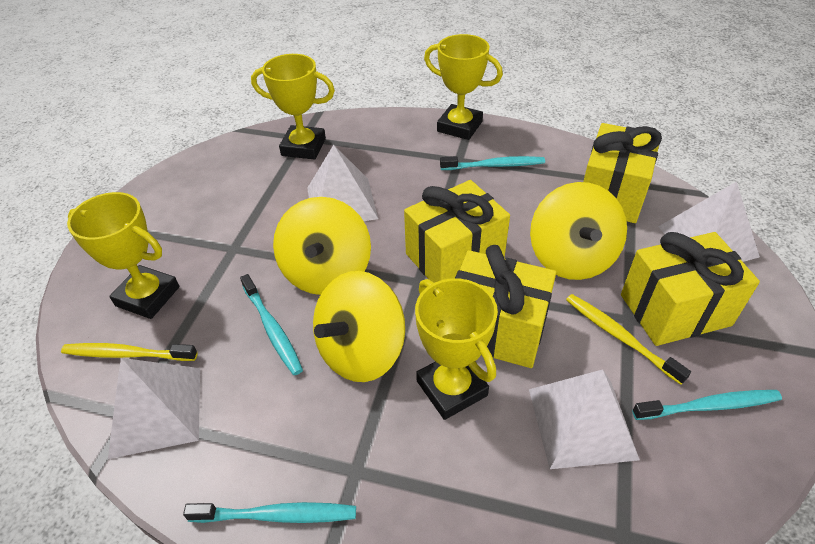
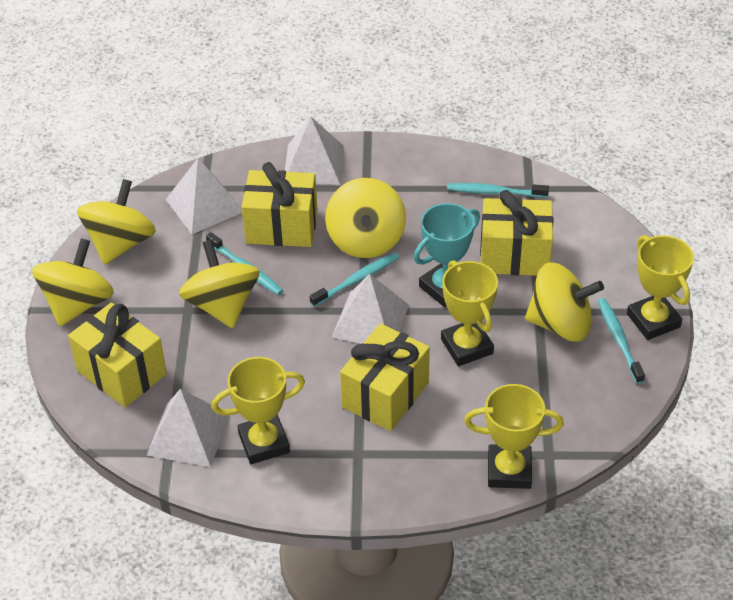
turquoise trophy: 0 -> 1
yellow spinning top: 3 -> 5
yellow toothbrush: 2 -> 0

